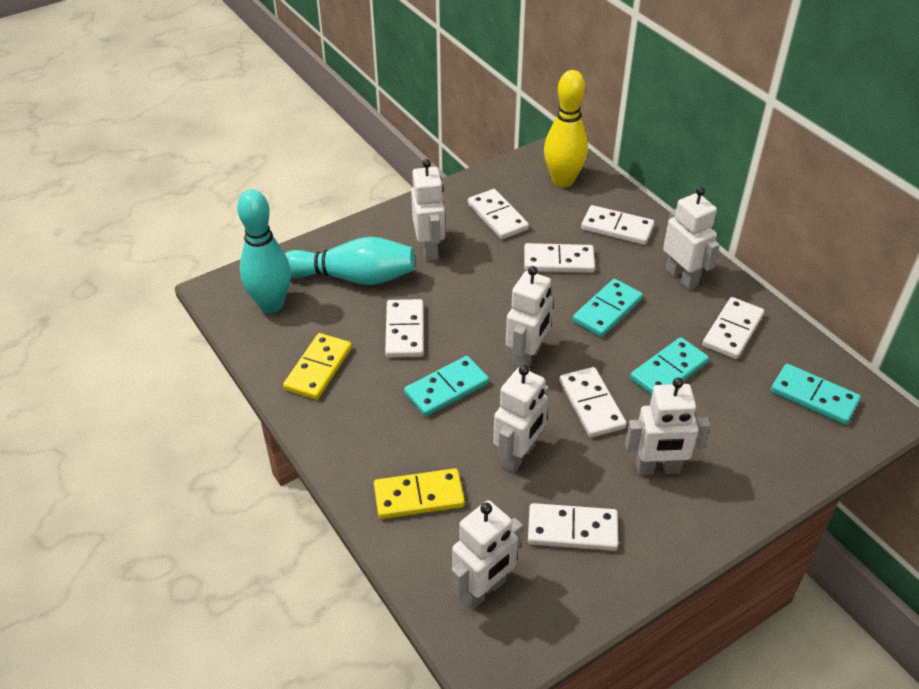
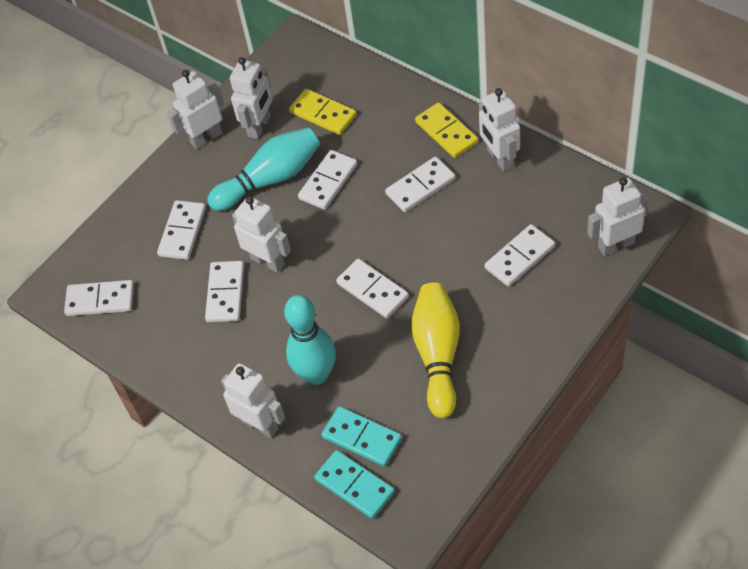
turquoise domino: 4 -> 2

